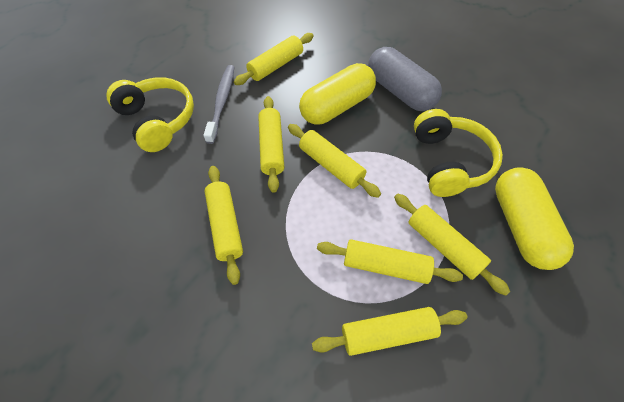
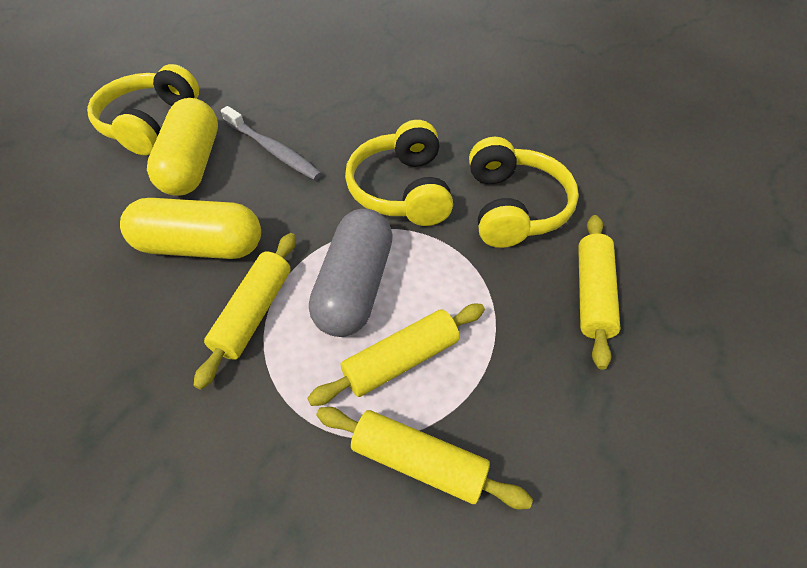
yellow headphones: 2 -> 3
yellow rolling pin: 7 -> 4

